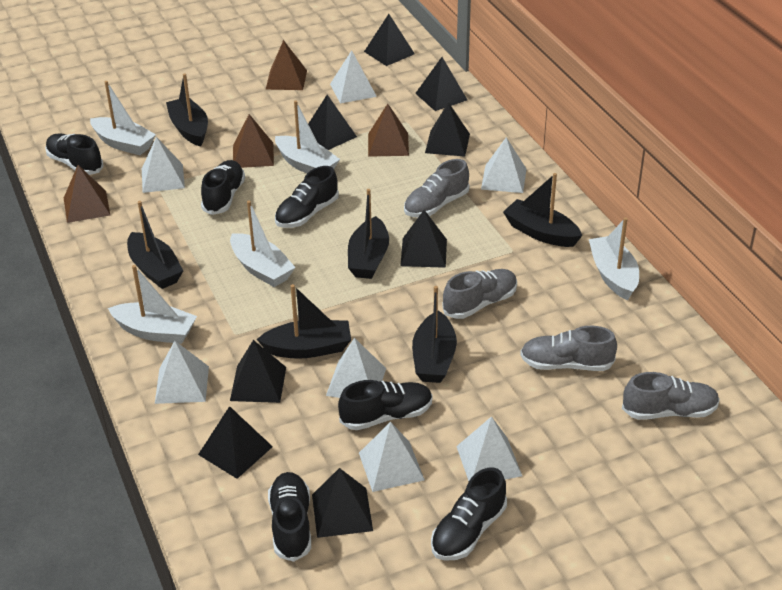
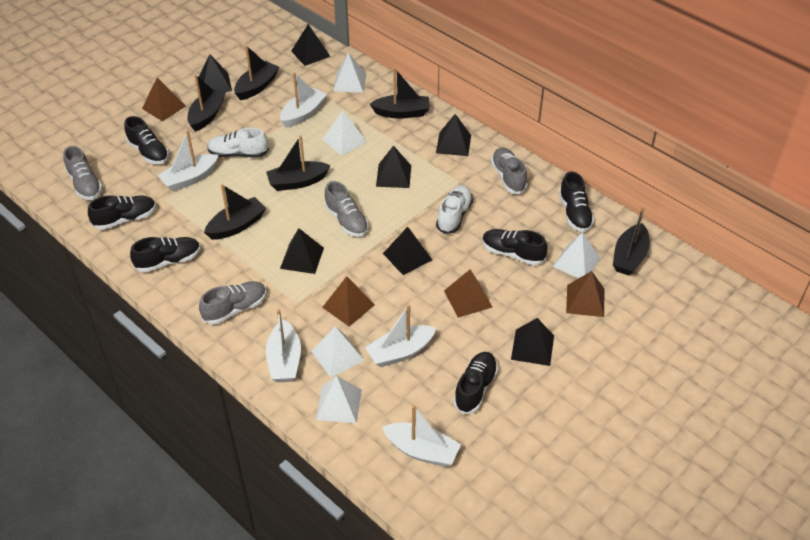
black pyramid: 8 -> 7
white pyramid: 7 -> 5
white shoe: 0 -> 2

